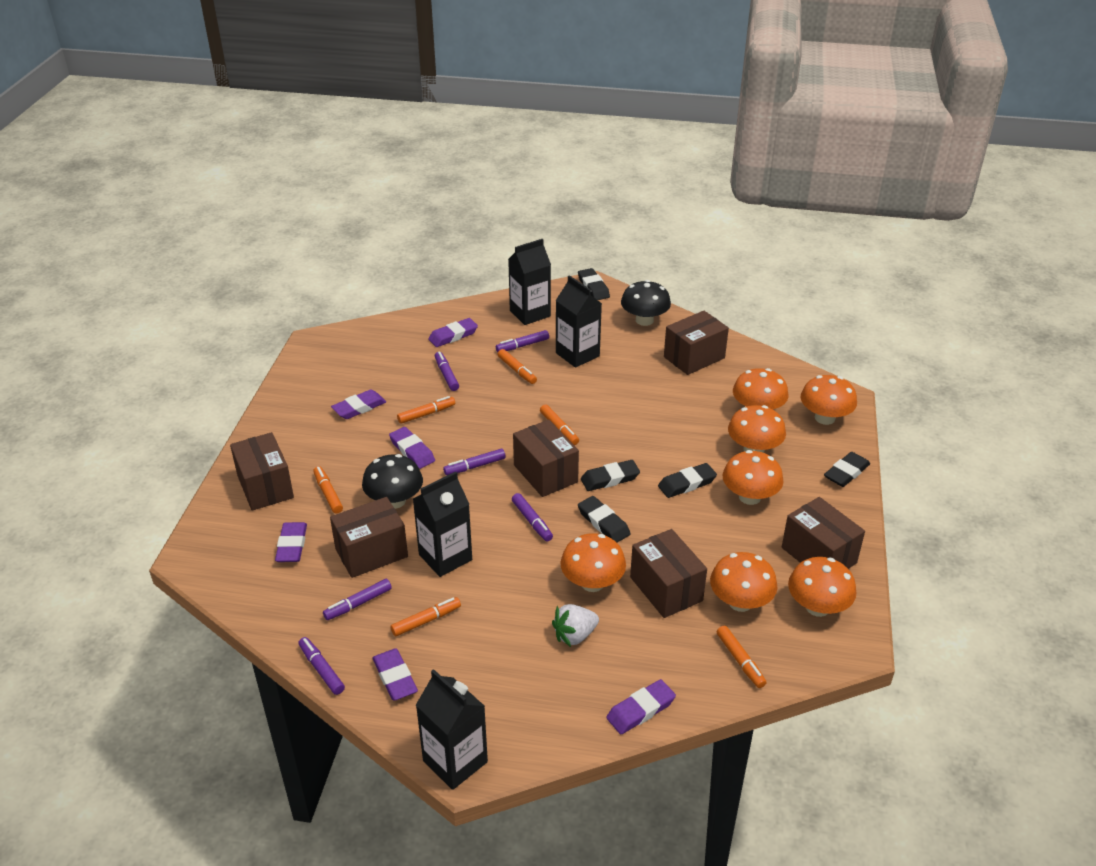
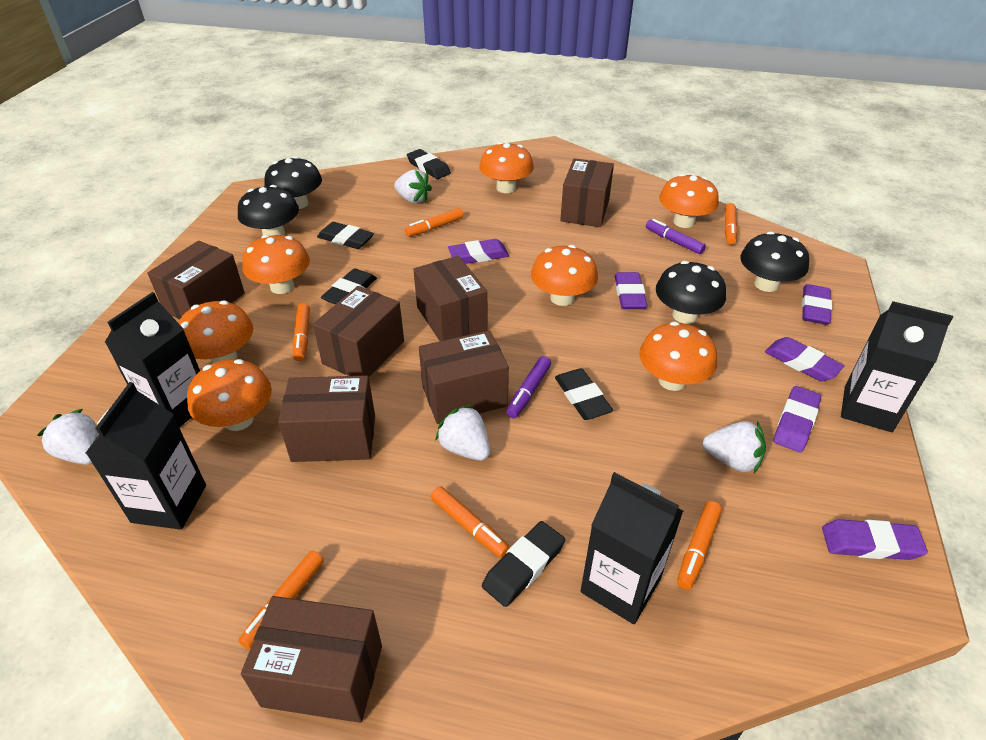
black mushroom: 2 -> 4
brown box: 6 -> 7
purple marker: 6 -> 2
white strawberry: 1 -> 4

